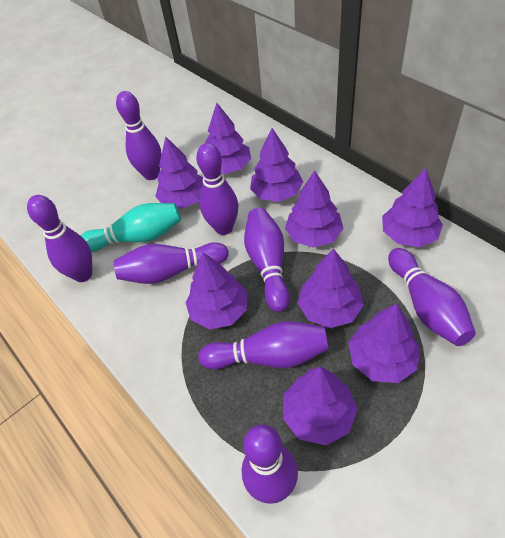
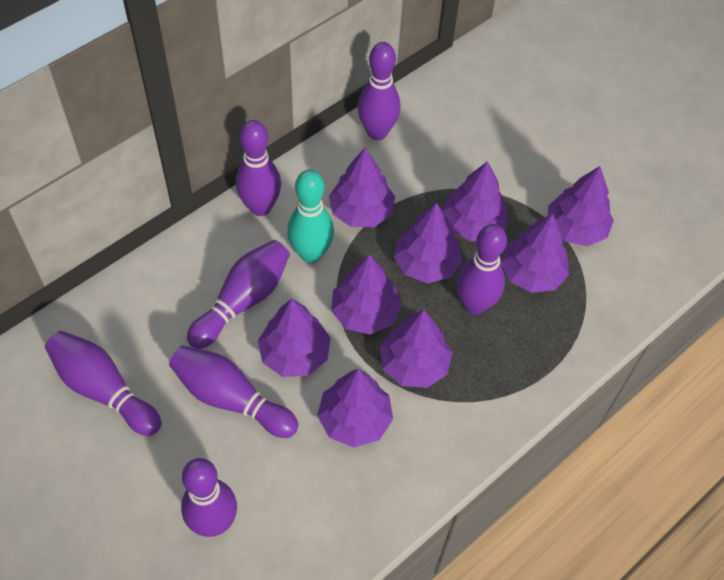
purple bowling pin: 8 -> 7

